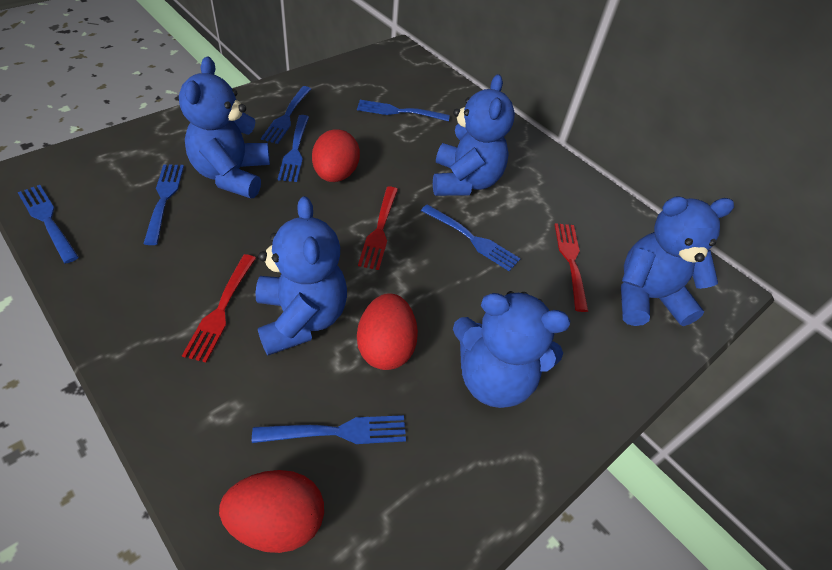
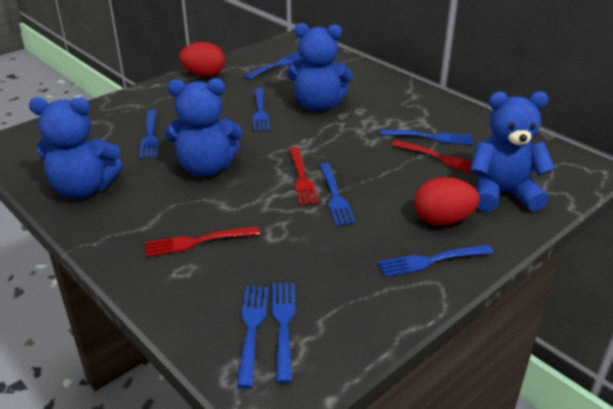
blue fork: 7 -> 8
blue teddy bear: 5 -> 4
red egg: 3 -> 2

